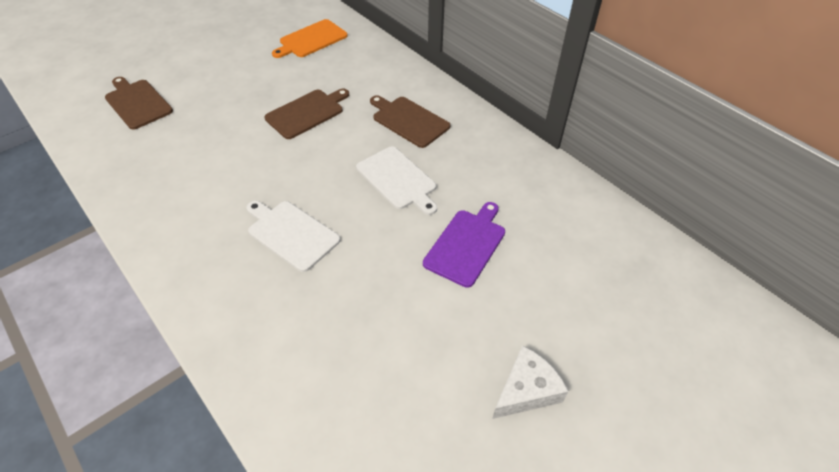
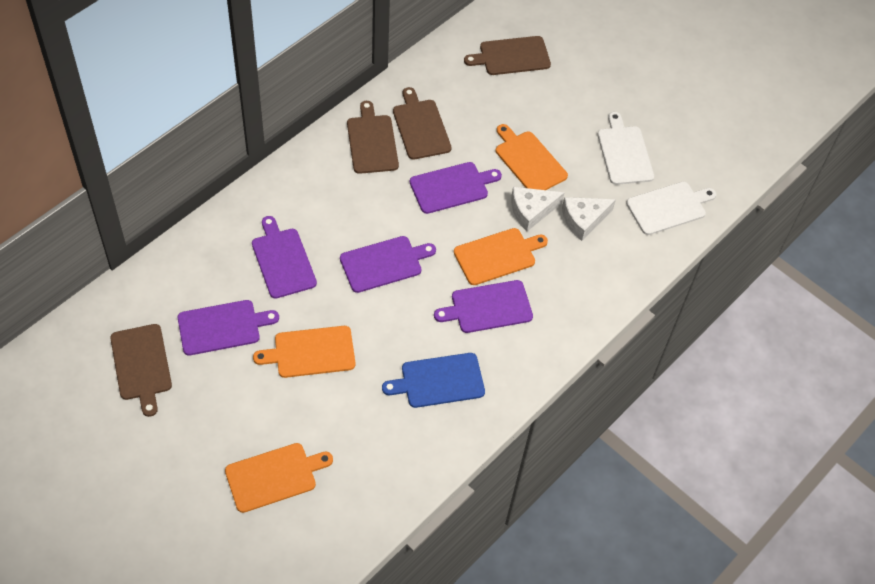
blue cutting board: 0 -> 1
brown cutting board: 3 -> 4
orange cutting board: 1 -> 4
purple cutting board: 1 -> 5
white cheese: 1 -> 2

